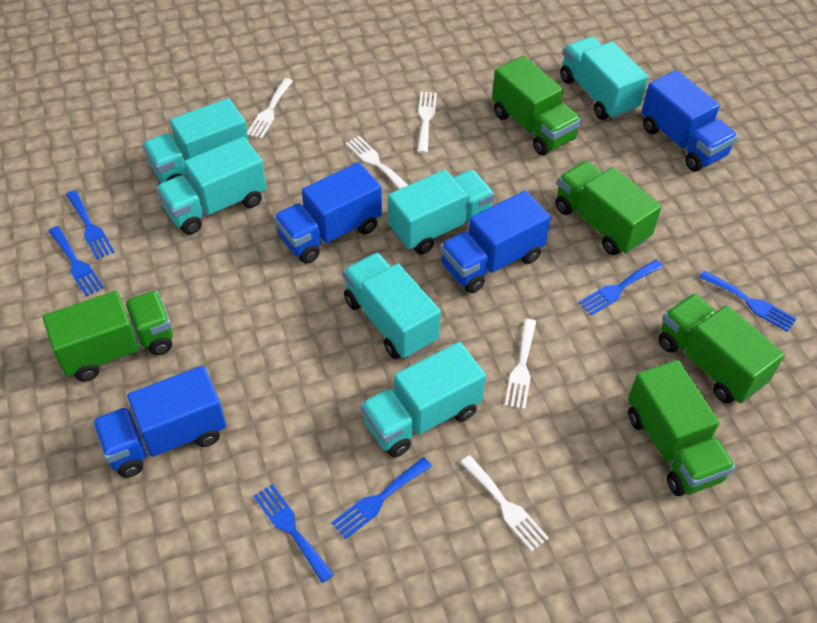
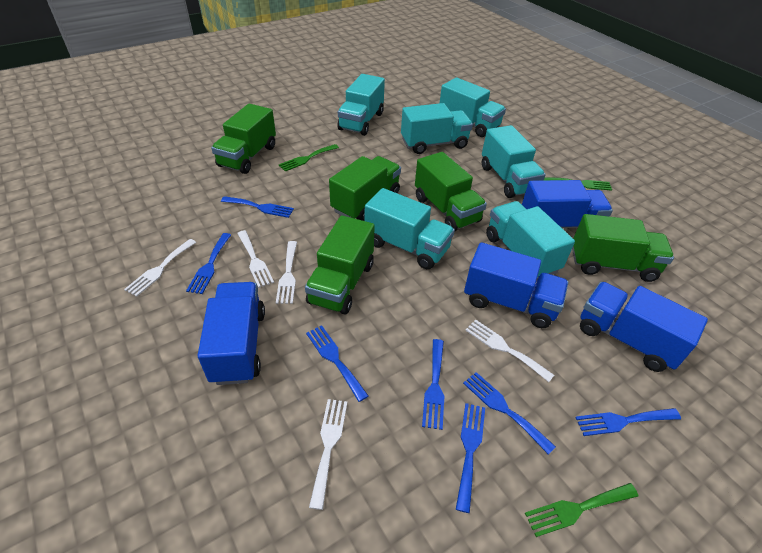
blue fork: 6 -> 7
green fork: 0 -> 3

